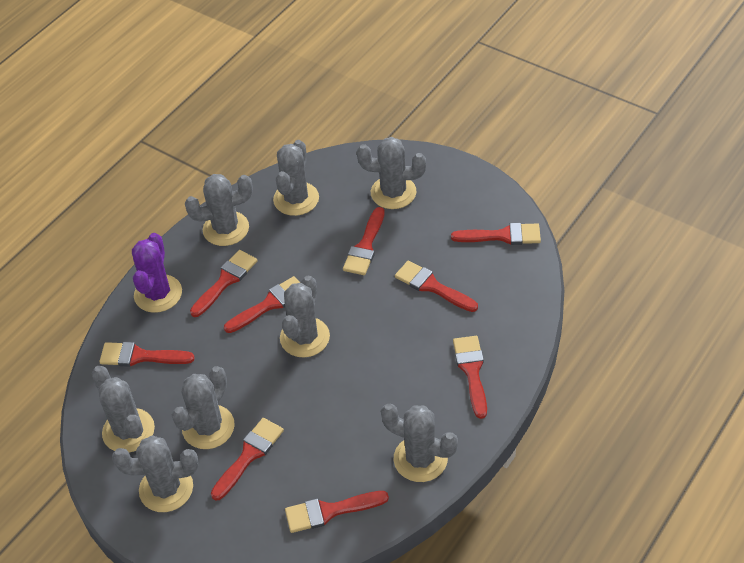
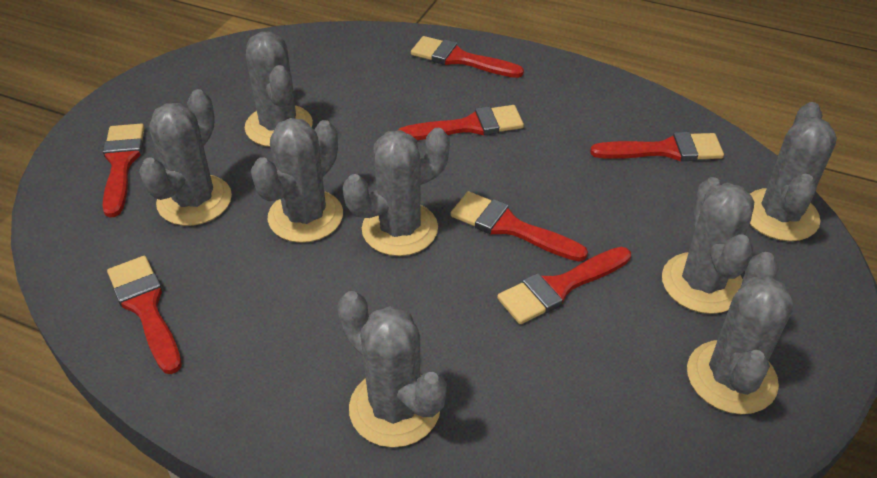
purple cactus: 1 -> 0
red brush: 9 -> 7

